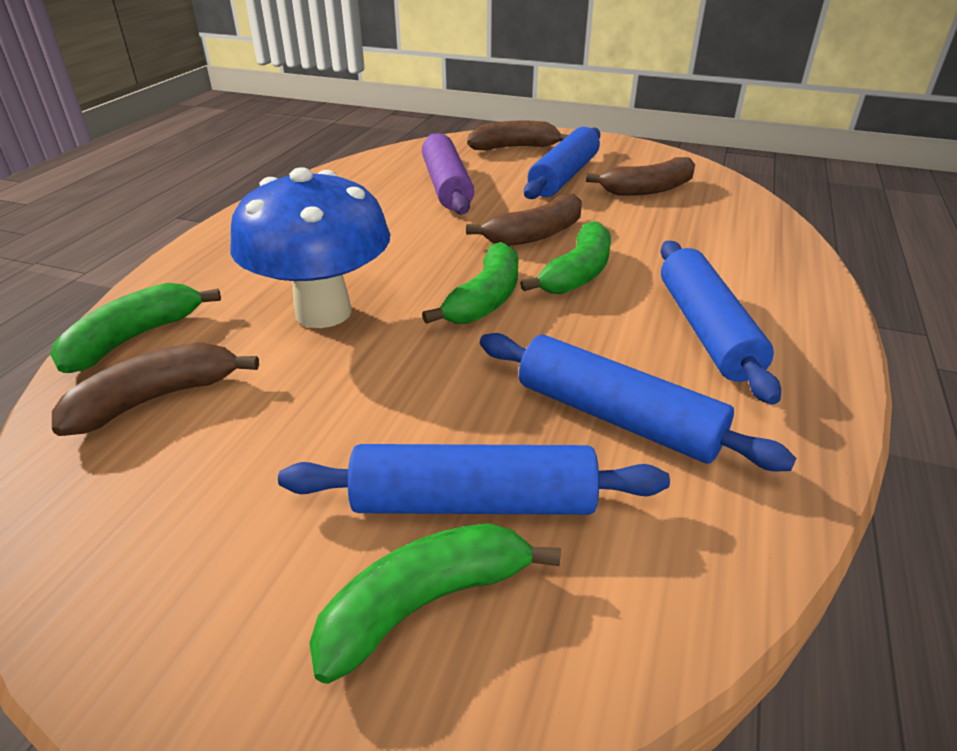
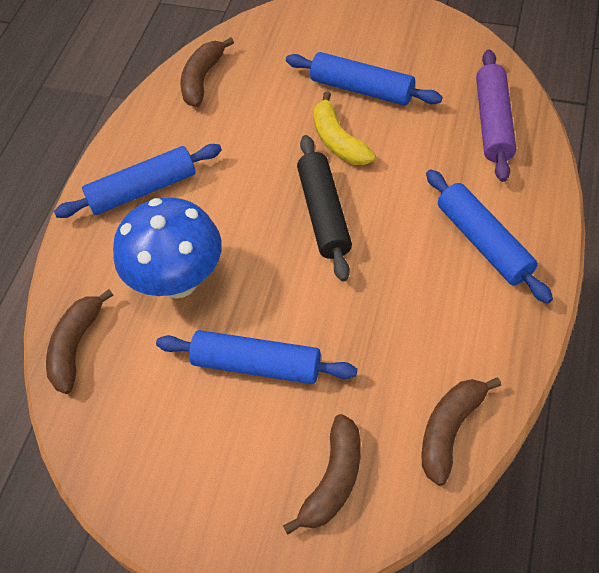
black rolling pin: 0 -> 1
green banana: 4 -> 0
yellow banana: 0 -> 1

